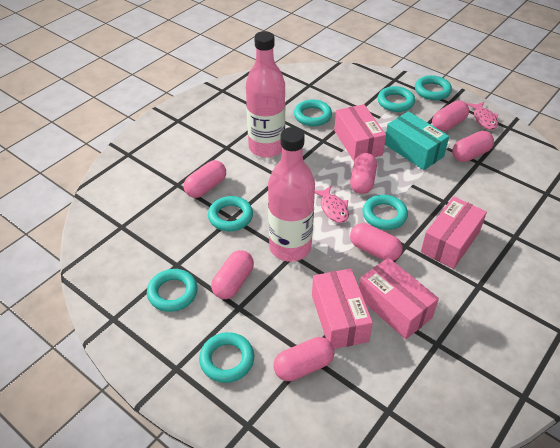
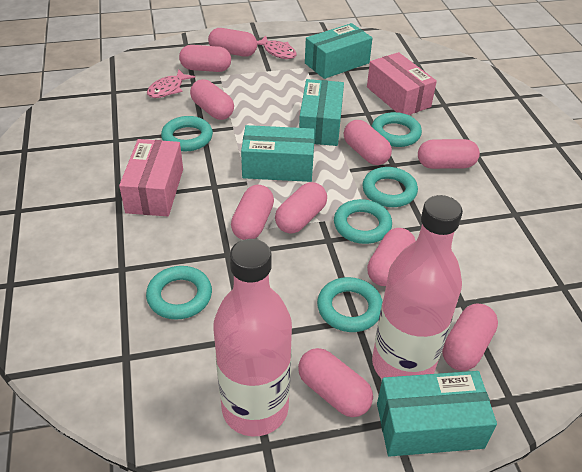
pink box: 4 -> 2
pink capsule: 7 -> 10
turquoise box: 1 -> 4
turquoise ring: 7 -> 6

